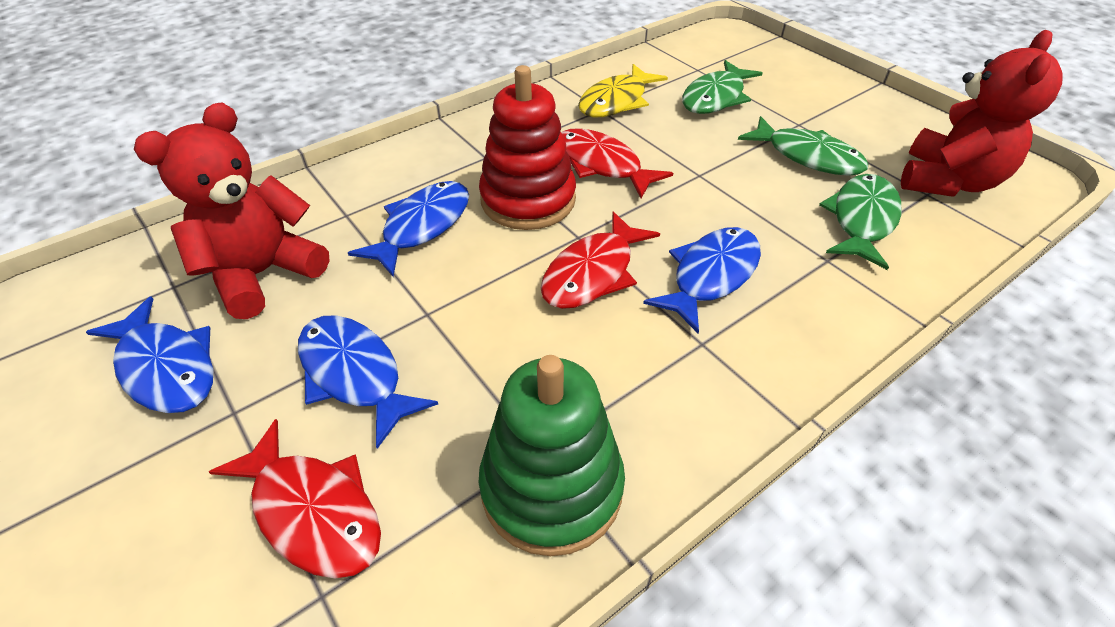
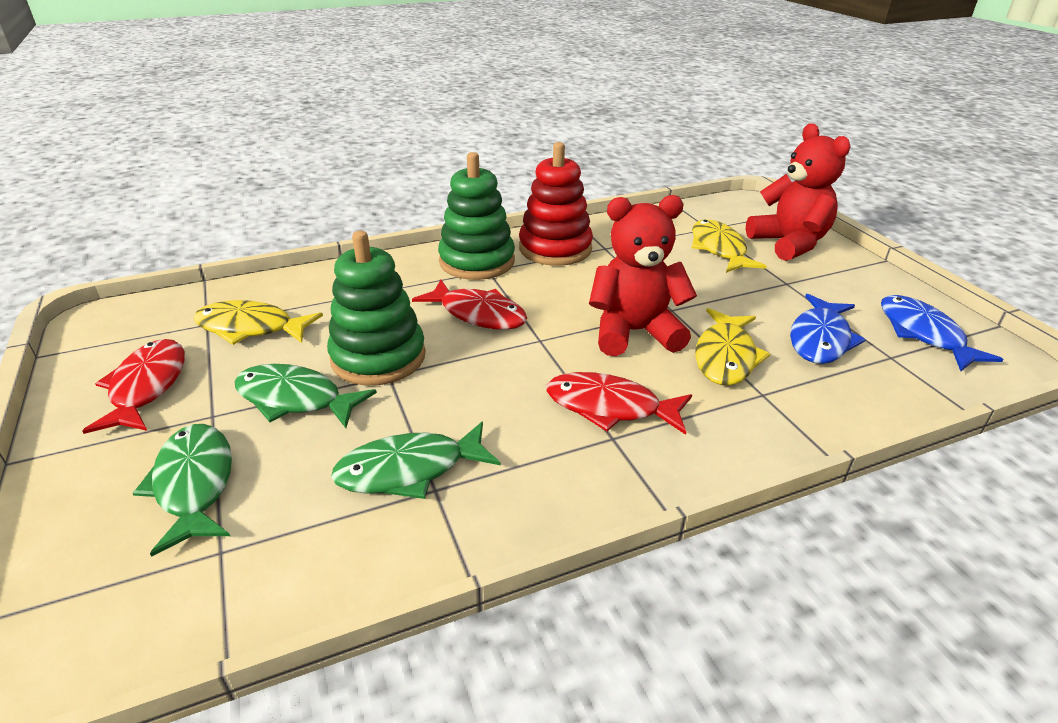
blue fish: 4 -> 2
green stacking toy: 1 -> 2
yellow fish: 1 -> 3

